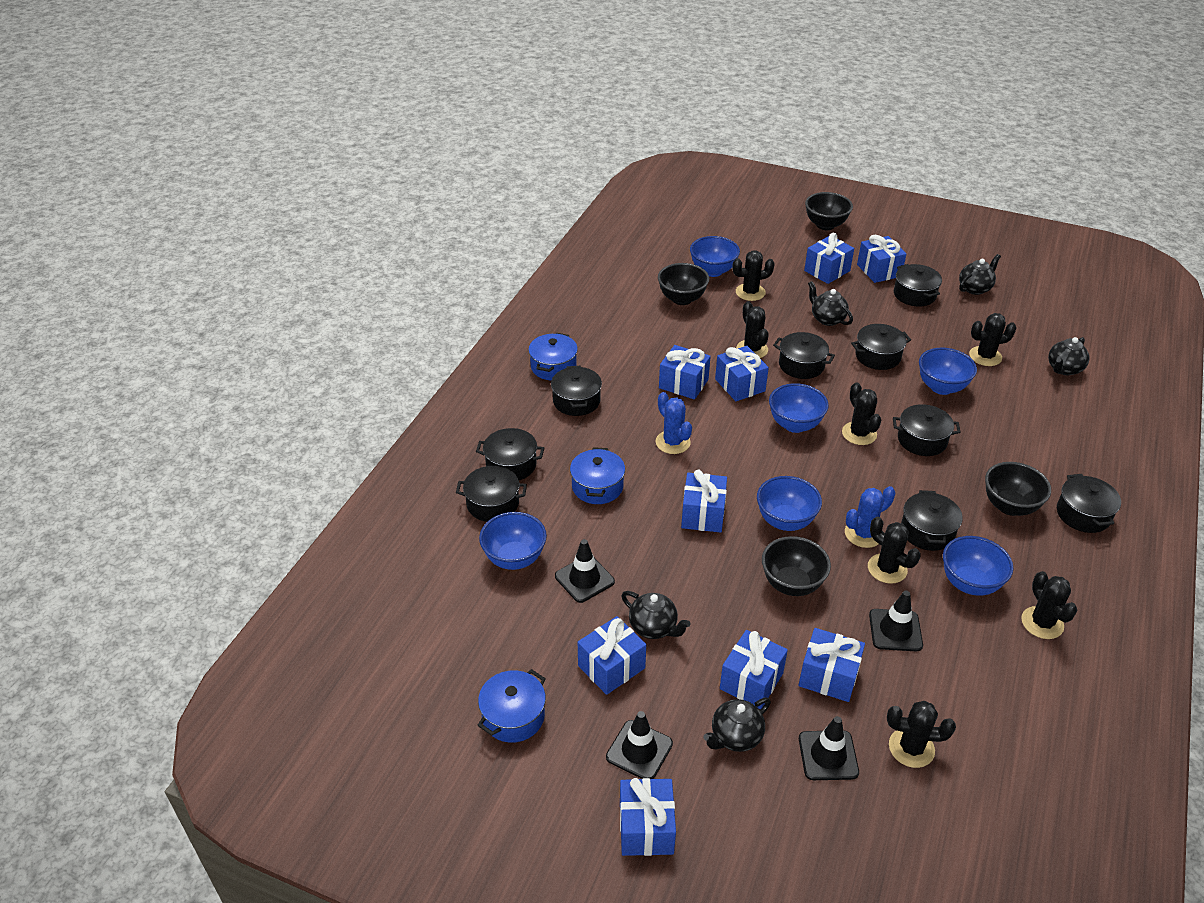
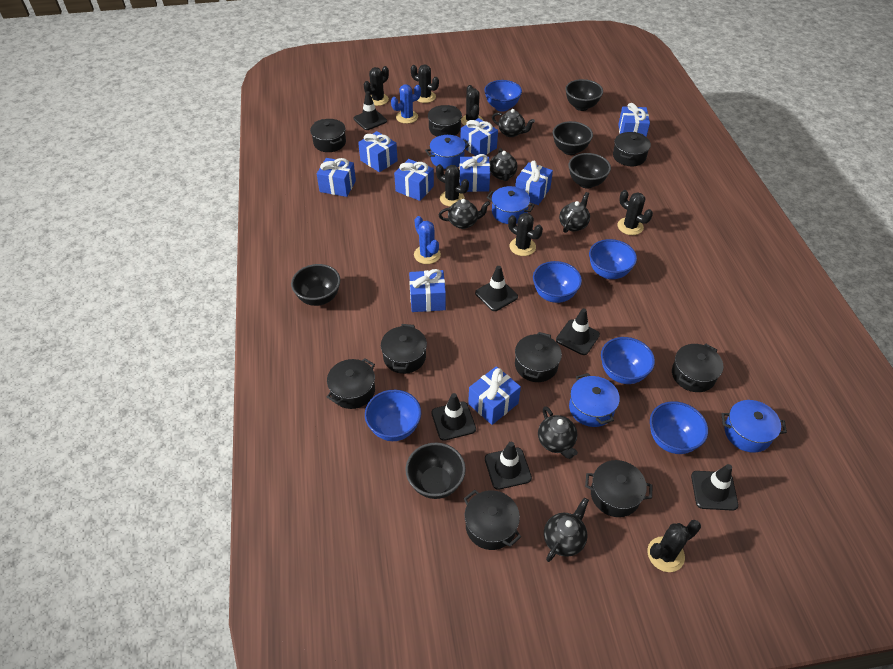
black bowl: 4 -> 5
black teapot: 5 -> 6
black traffic cone: 4 -> 6
blue pot: 3 -> 4

